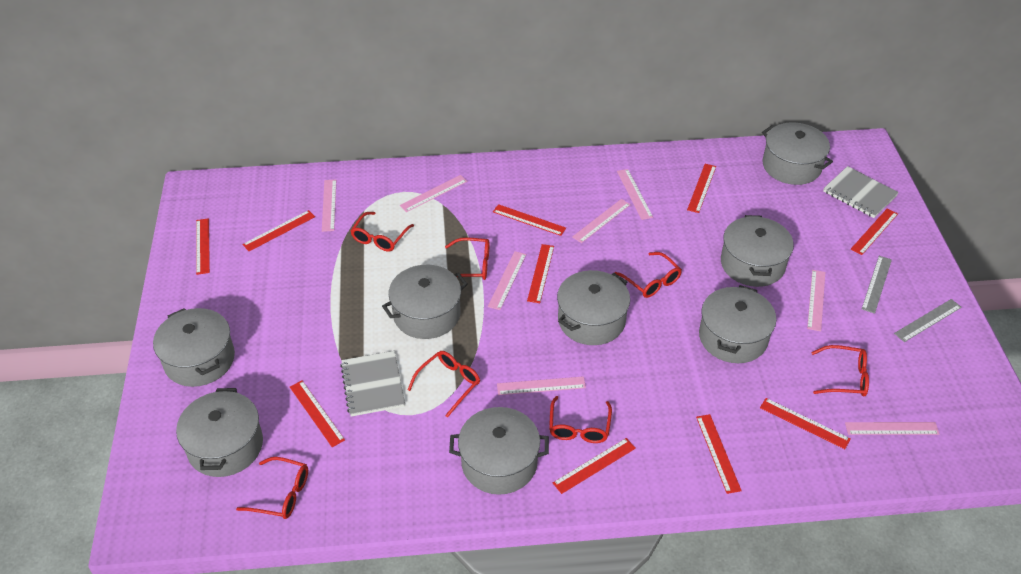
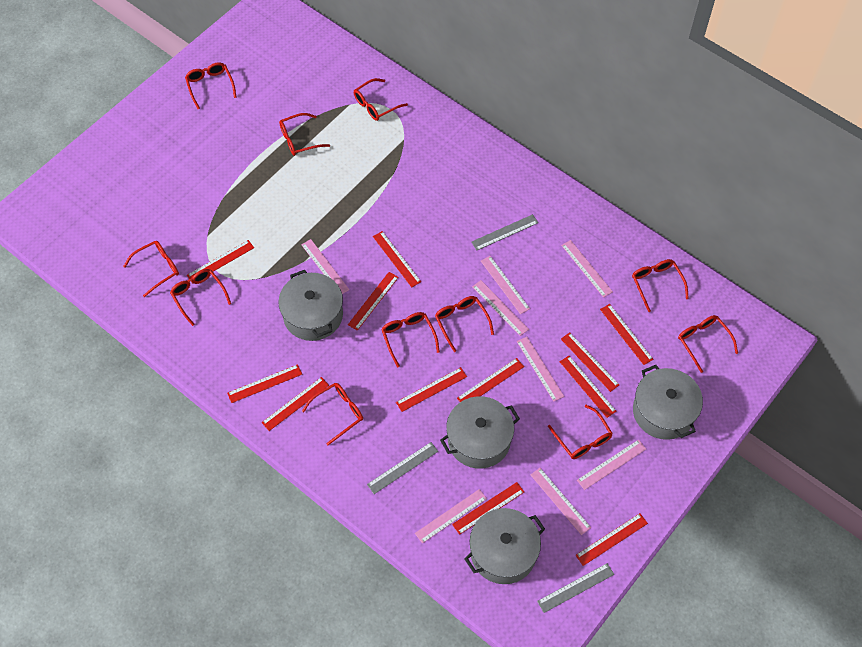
grey notebook: 2 -> 0
grey pot: 8 -> 4
grey ruler: 2 -> 3
red glasses: 7 -> 11
red ruler: 10 -> 12

